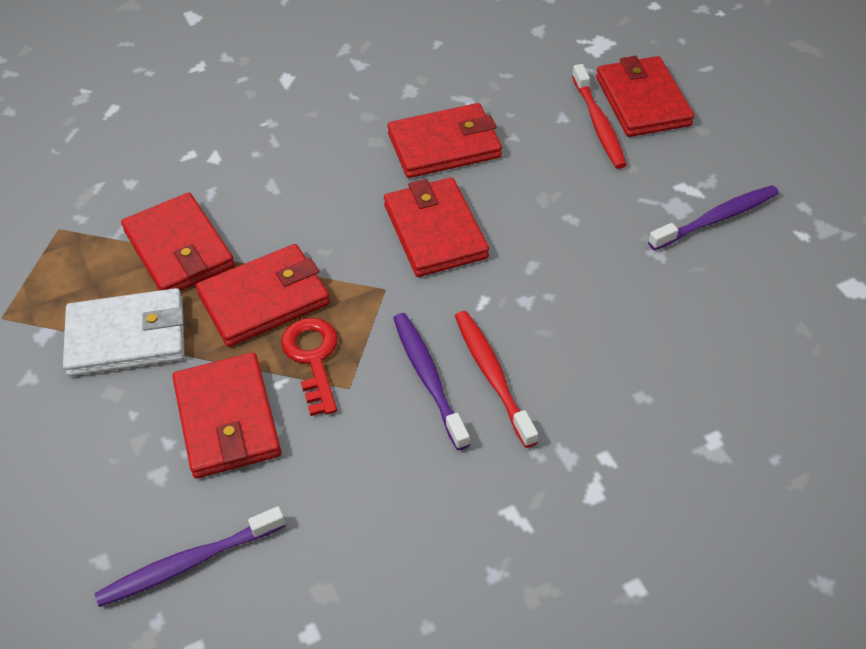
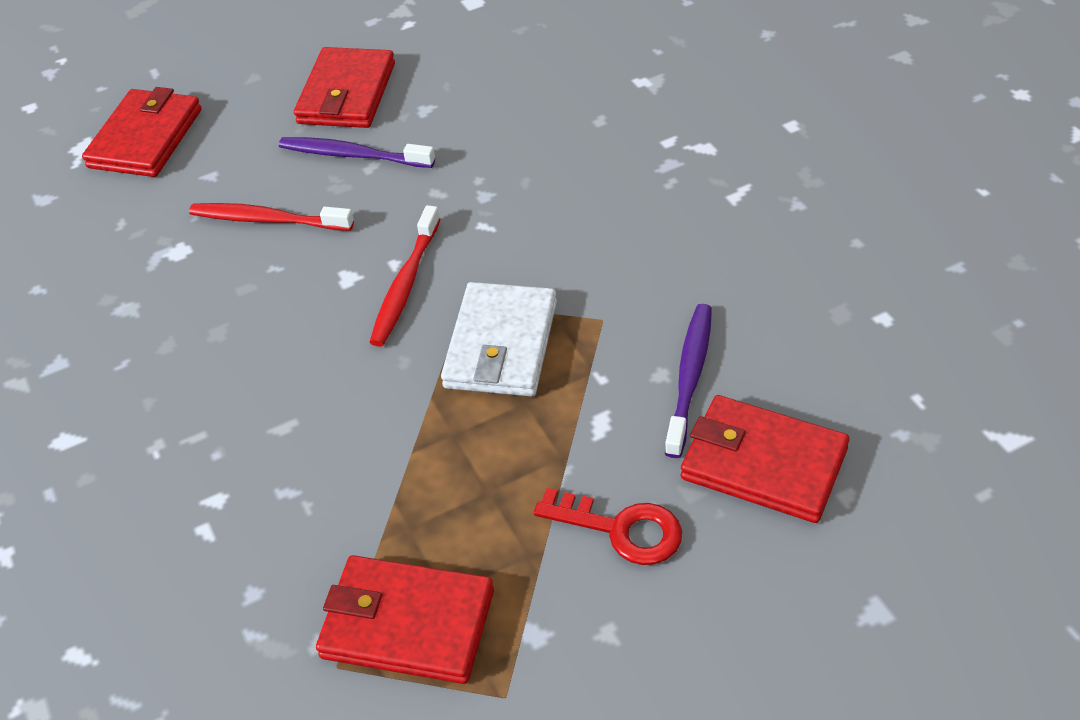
purple toothbrush: 3 -> 2
red wallet: 6 -> 4

